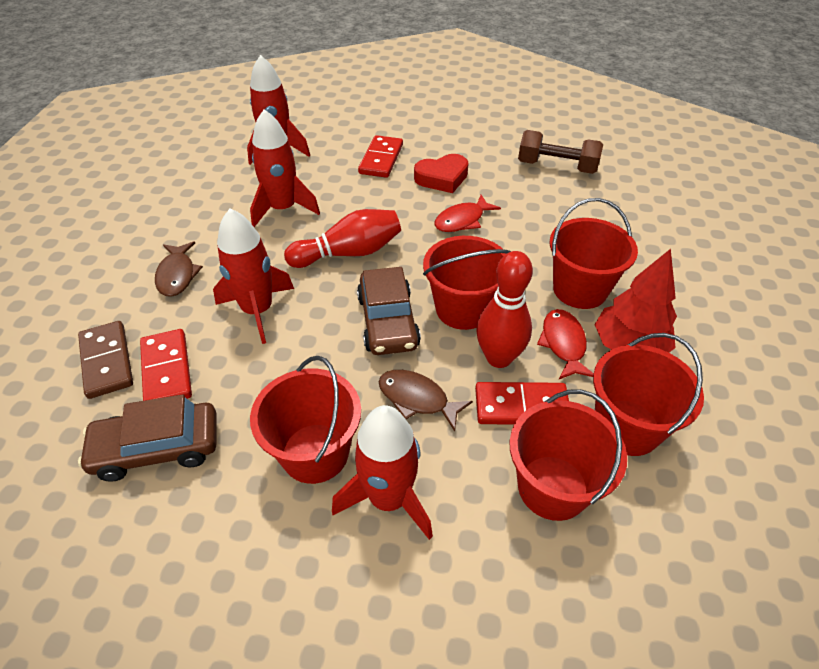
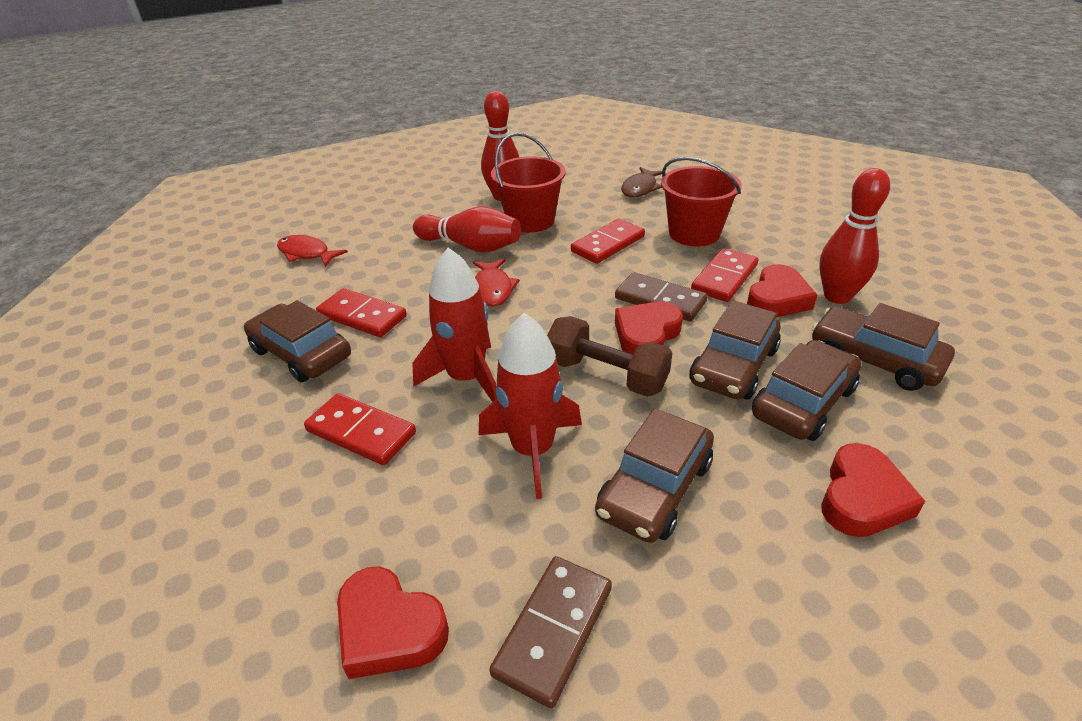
brown car: 2 -> 5
brown domino: 1 -> 2
brown fish: 2 -> 1
red bowling pin: 2 -> 3
red bucket: 5 -> 2
red domino: 3 -> 4
red heart: 1 -> 4
red rocket: 4 -> 2
red tree: 1 -> 0

